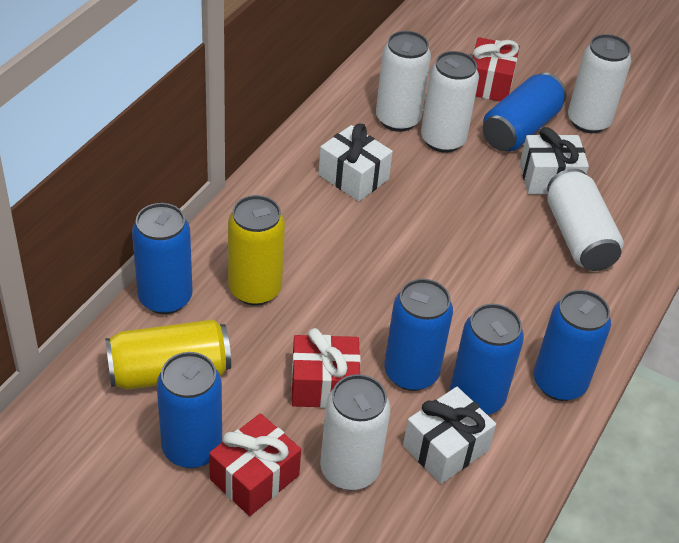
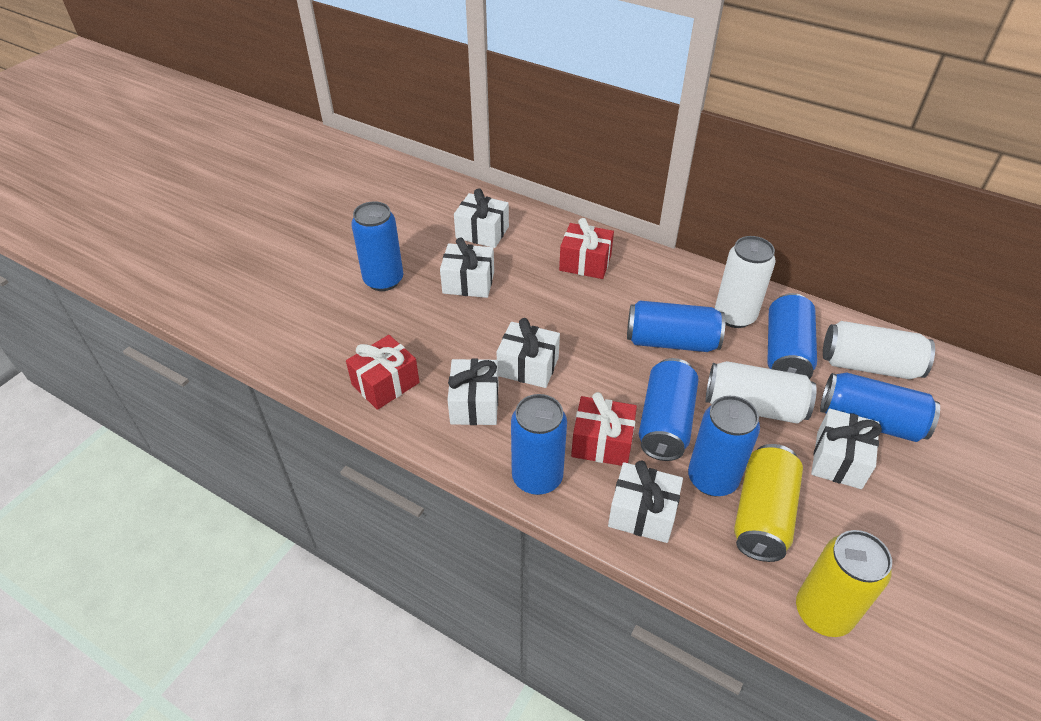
blue can: 6 -> 7
white can: 5 -> 3
white gift: 3 -> 6

